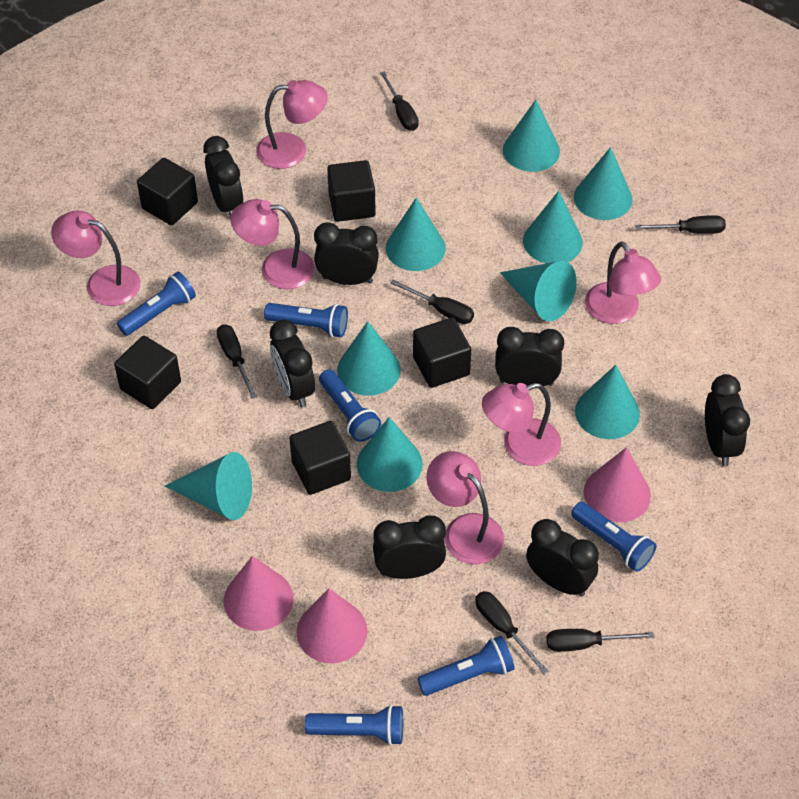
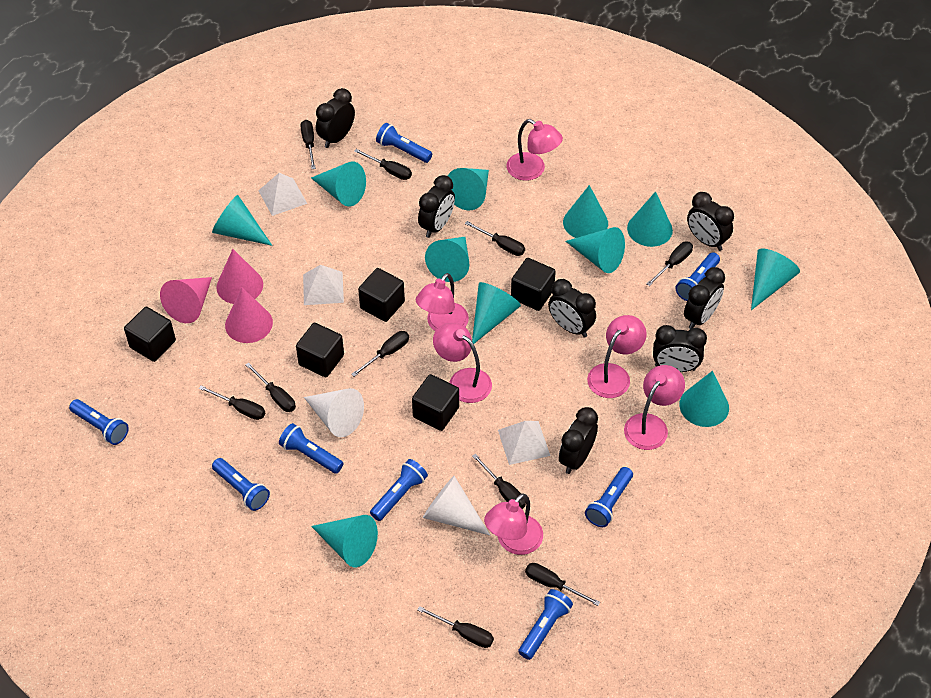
black screwdriver: 6 -> 10
blue flashlight: 6 -> 8
turquoise cone: 9 -> 11
white cone: 0 -> 2
white pyramid: 0 -> 3

